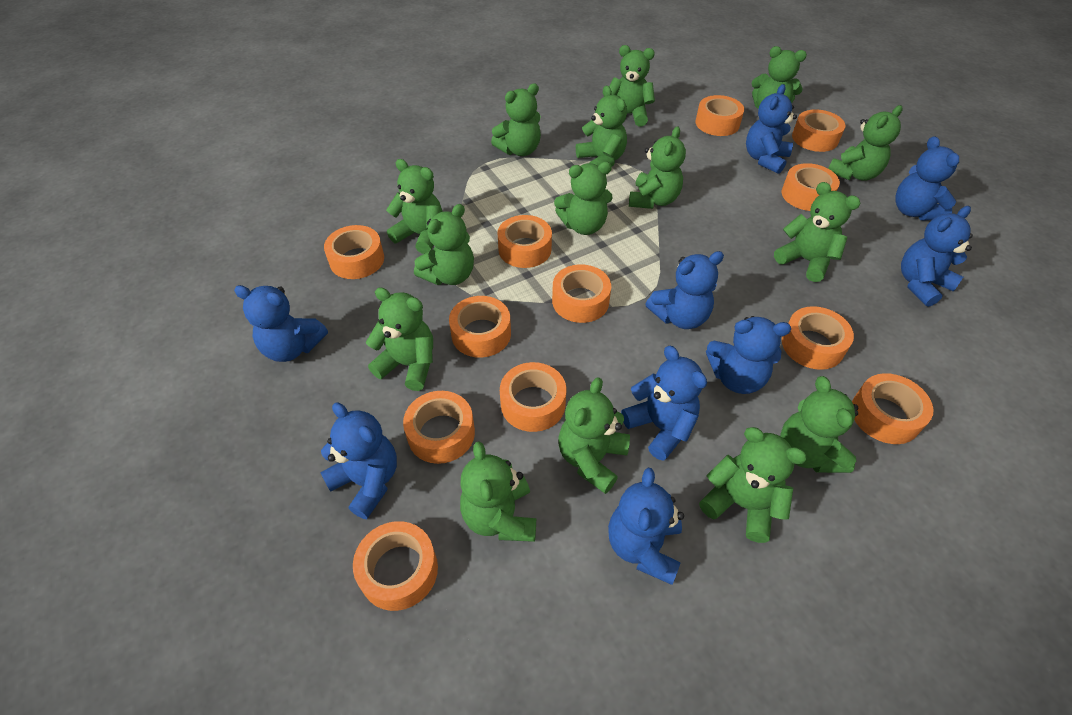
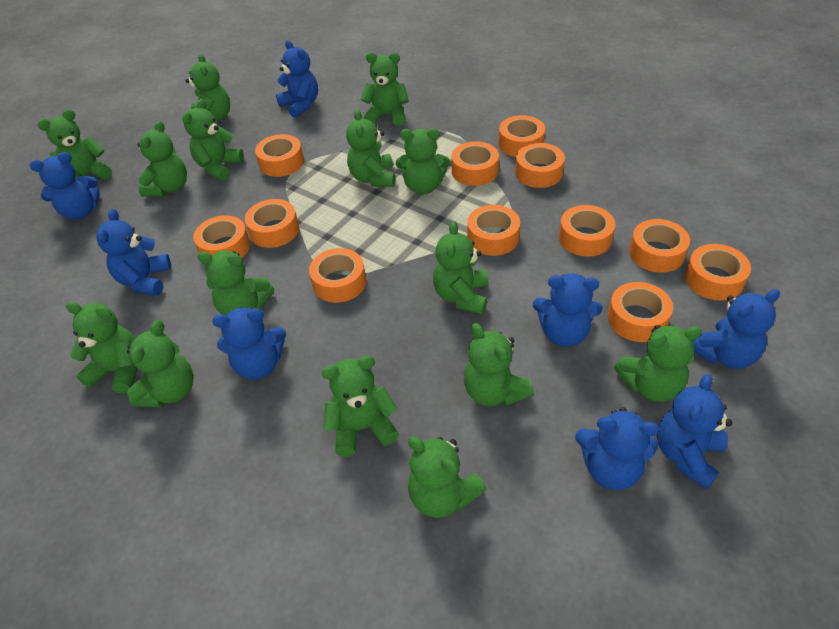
blue teddy bear: 9 -> 8

